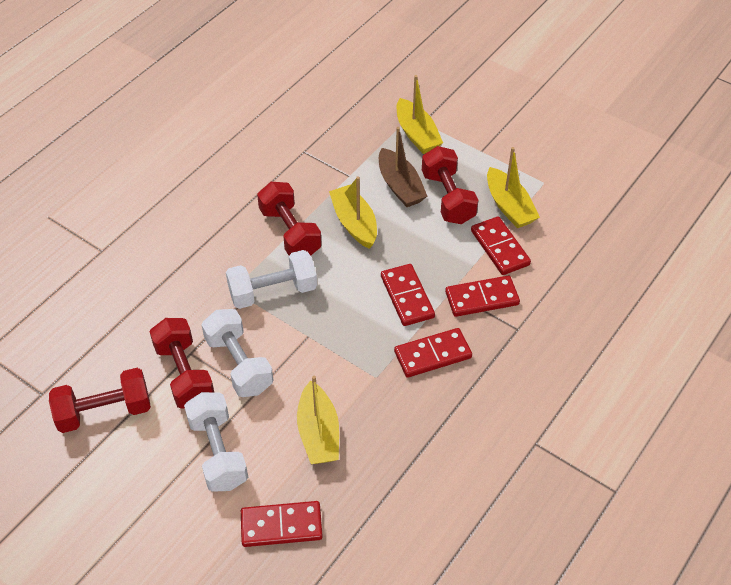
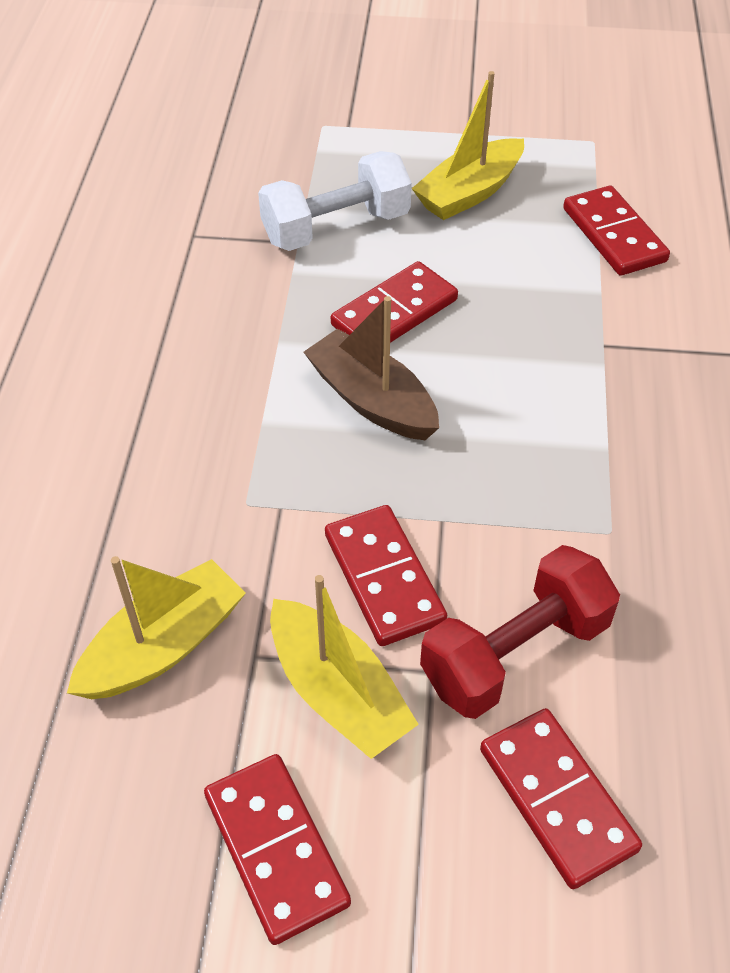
red dumbbell: 4 -> 1
white dumbbell: 3 -> 1
yellow boat: 4 -> 3

